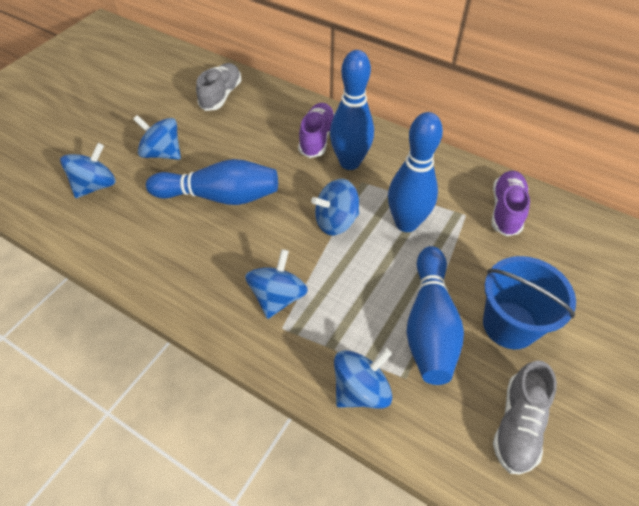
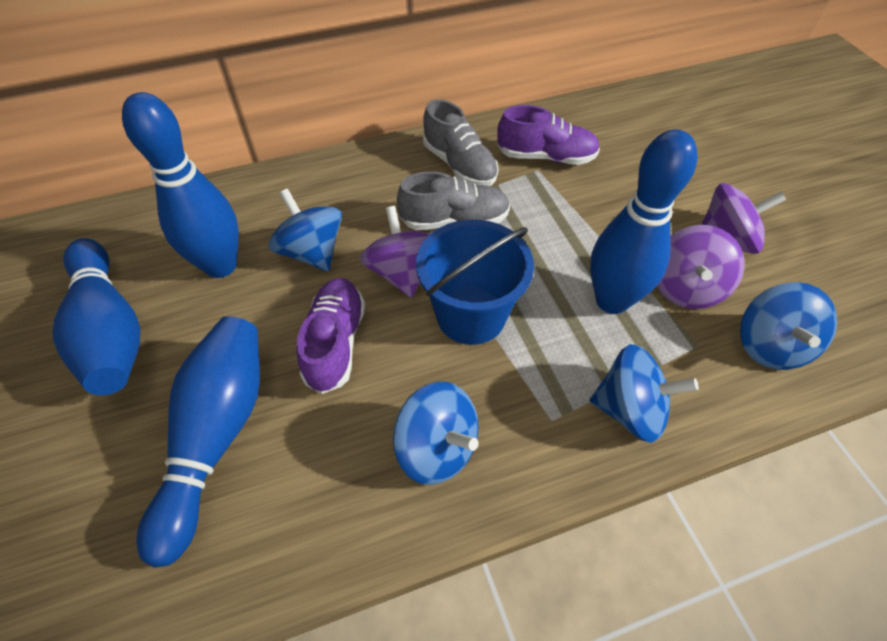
blue spinning top: 5 -> 4
purple spinning top: 0 -> 3

